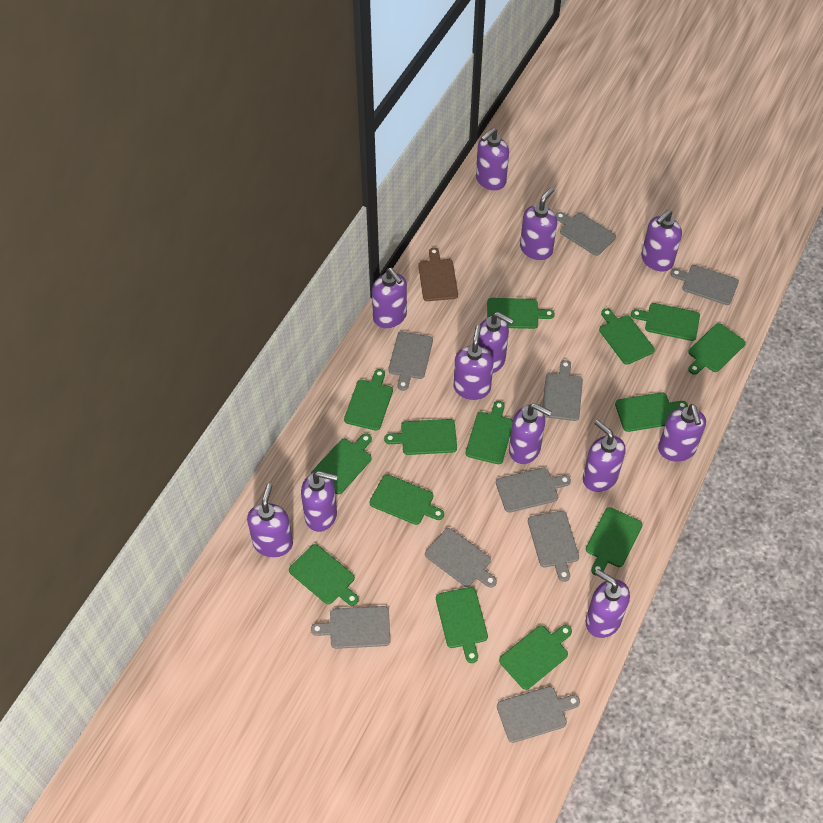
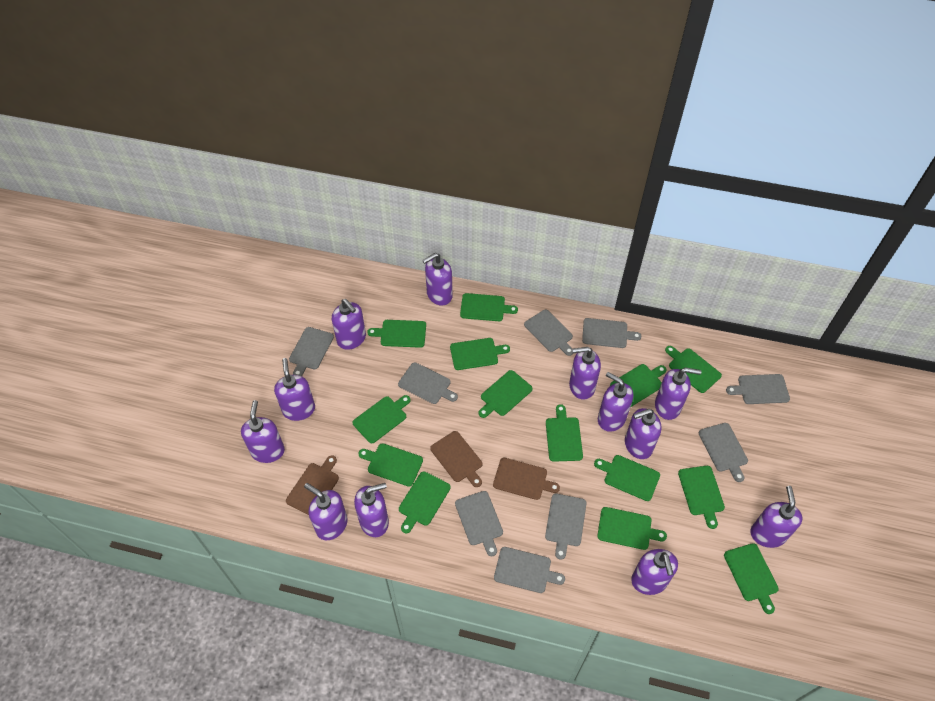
brown cutting board: 1 -> 3

